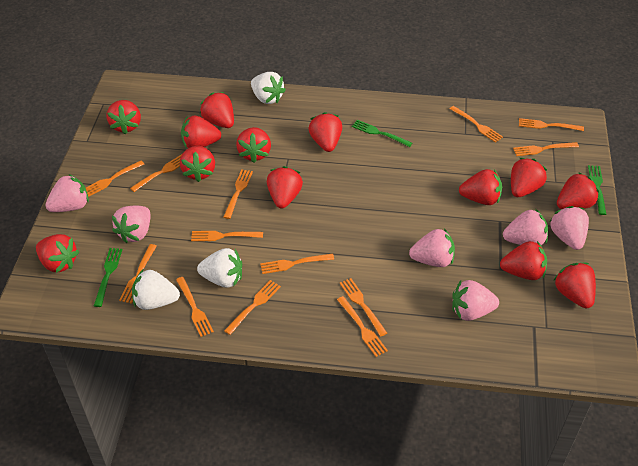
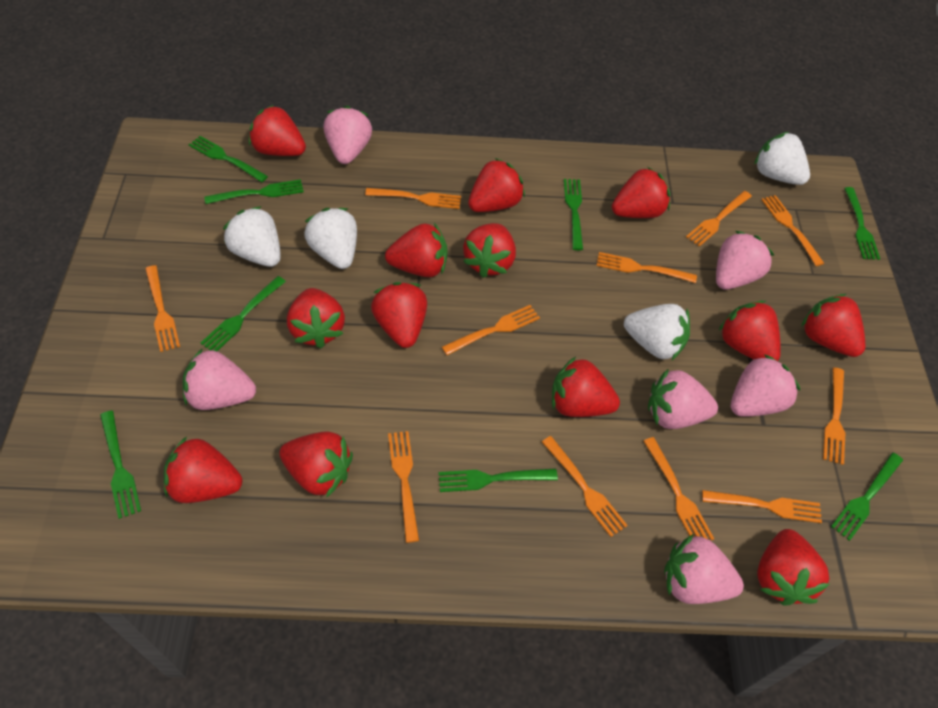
green fork: 3 -> 8
orange fork: 13 -> 11
white strawberry: 3 -> 4

